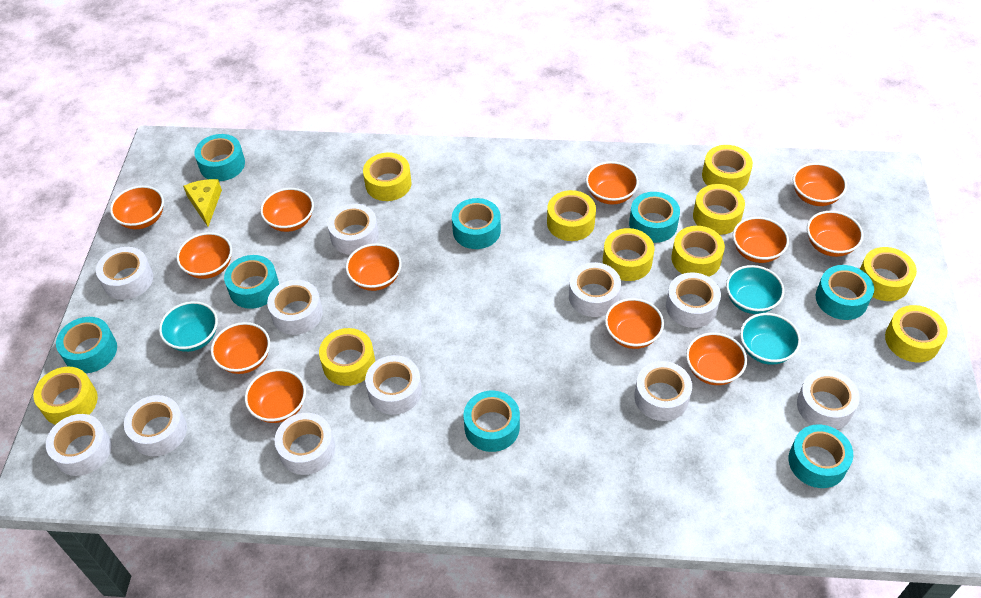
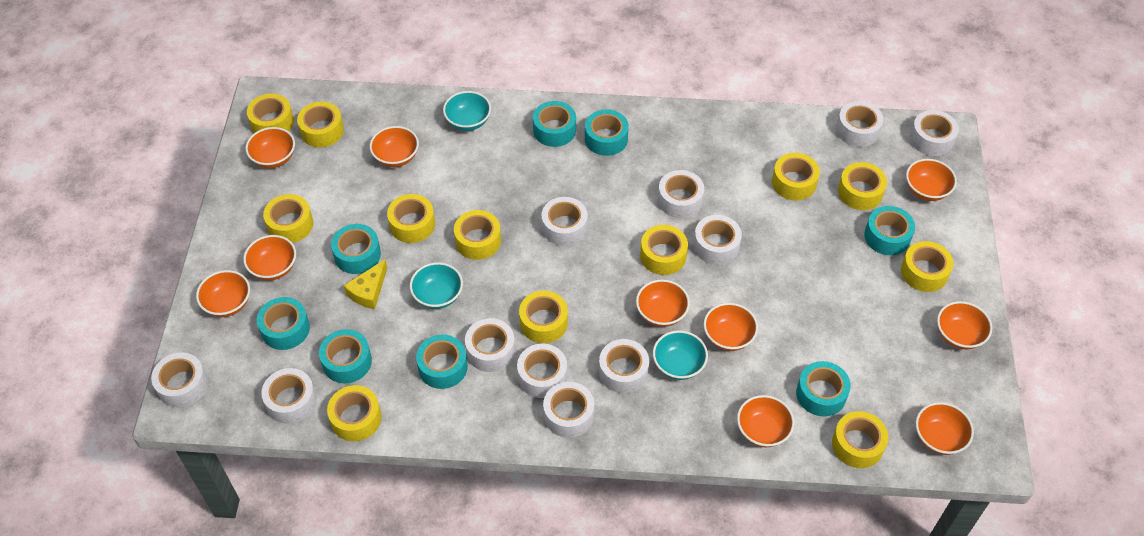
orange bowl: 12 -> 10
yellow tape: 10 -> 12

